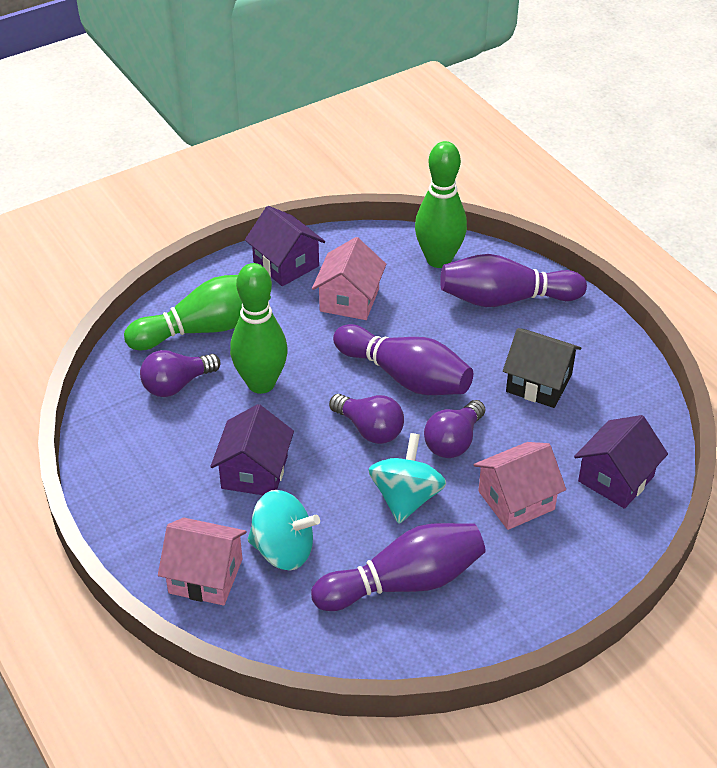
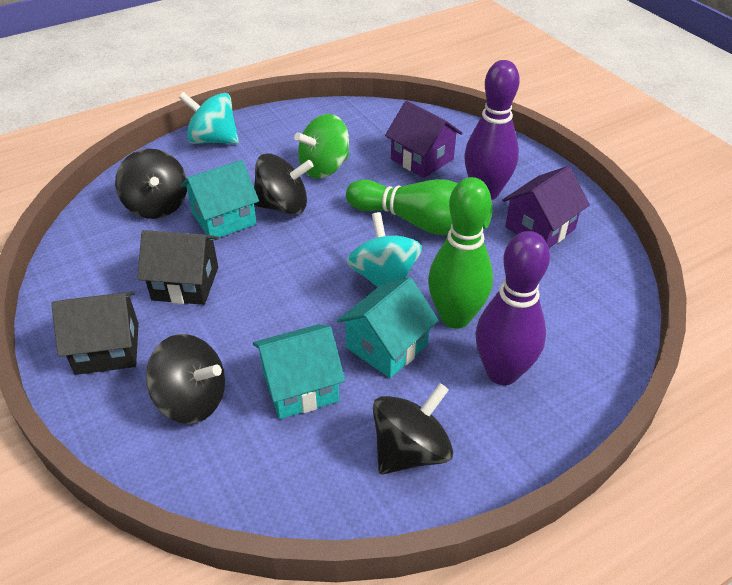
black house: 1 -> 2
black spinning top: 0 -> 4
green bowling pin: 3 -> 2
green spinning top: 0 -> 1
pink house: 3 -> 0
purple bowling pin: 3 -> 2
purple house: 3 -> 2
purple light bulb: 3 -> 0
turquoise house: 0 -> 3

